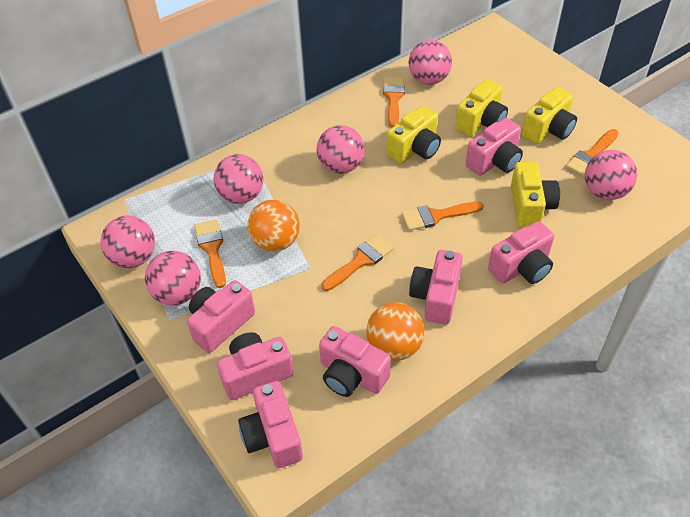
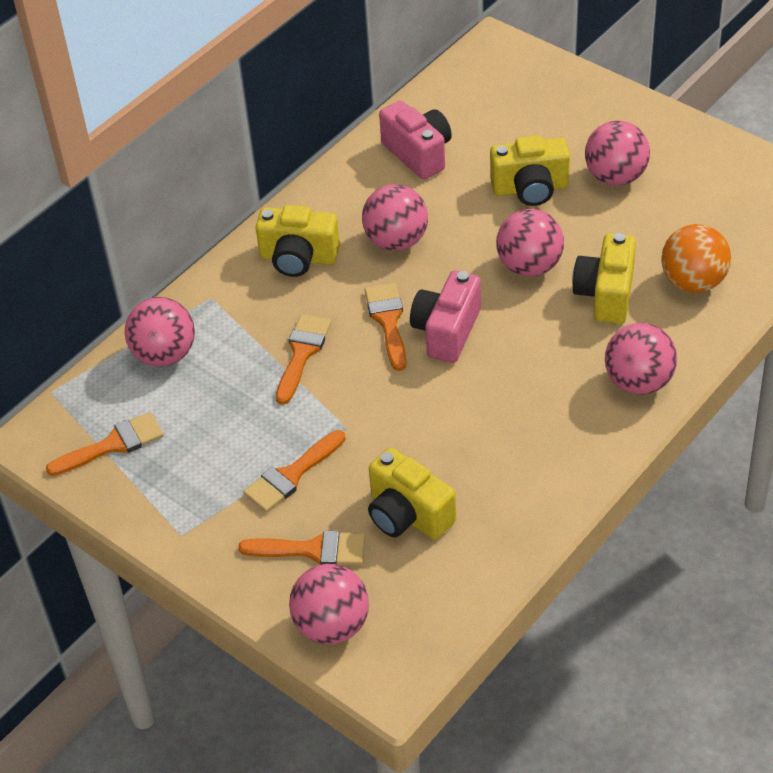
orange ball: 2 -> 1
pink camera: 7 -> 2

